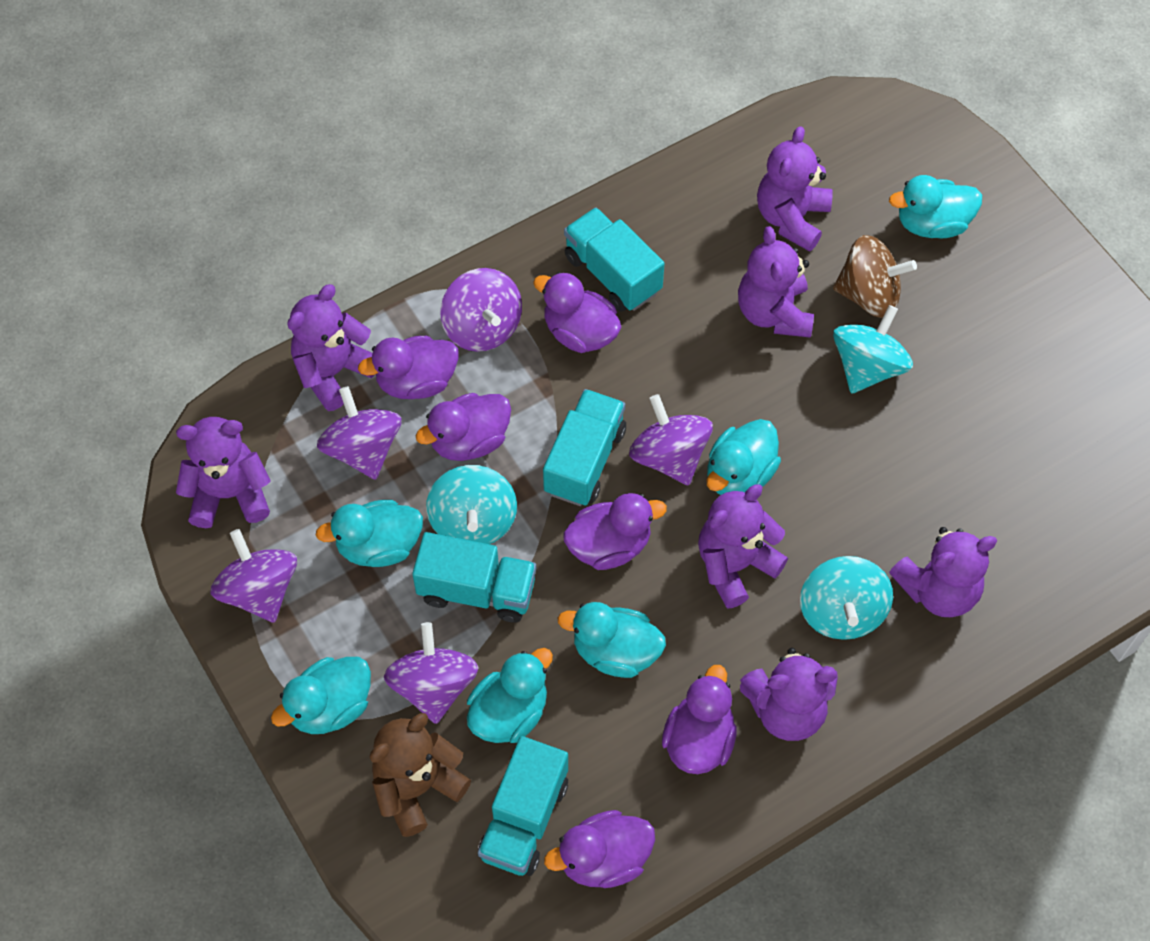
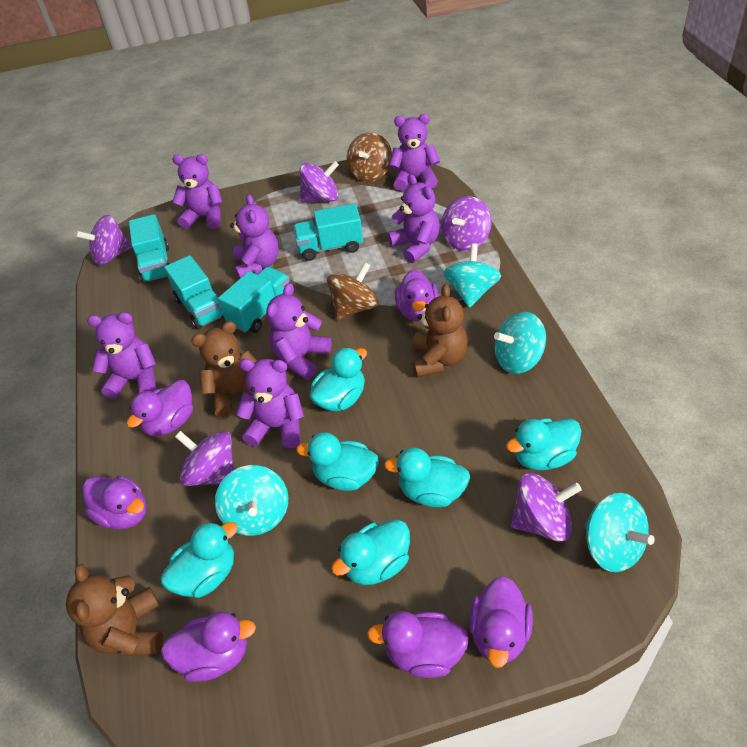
brown spinning top: 1 -> 2
brown teddy bear: 1 -> 3
turquoise spinning top: 3 -> 4

